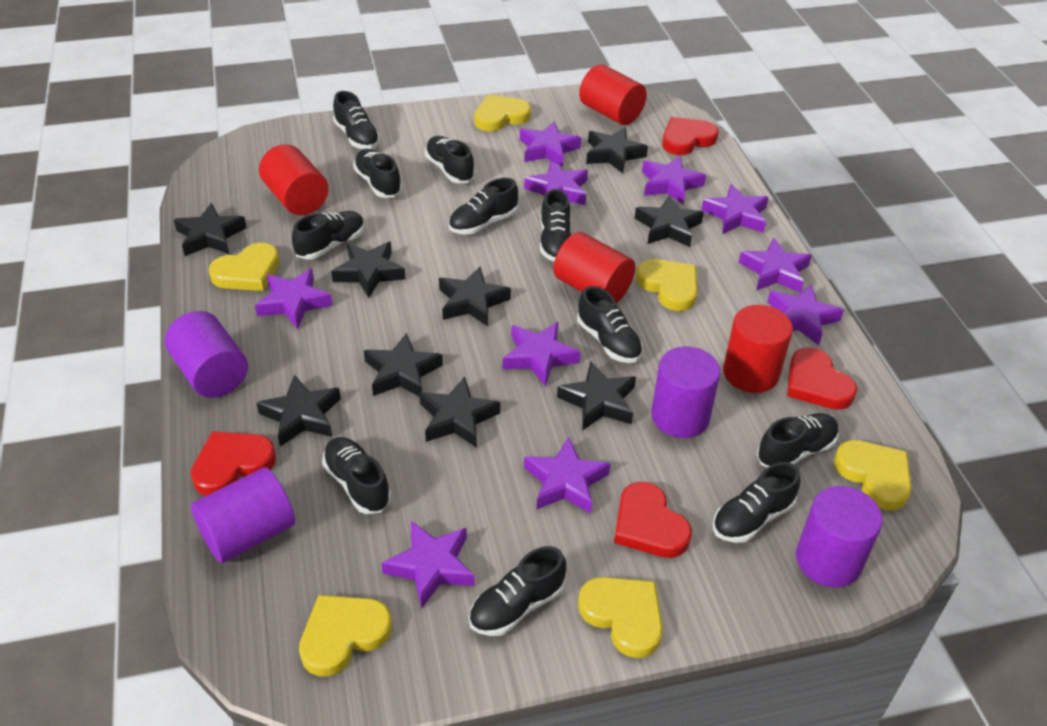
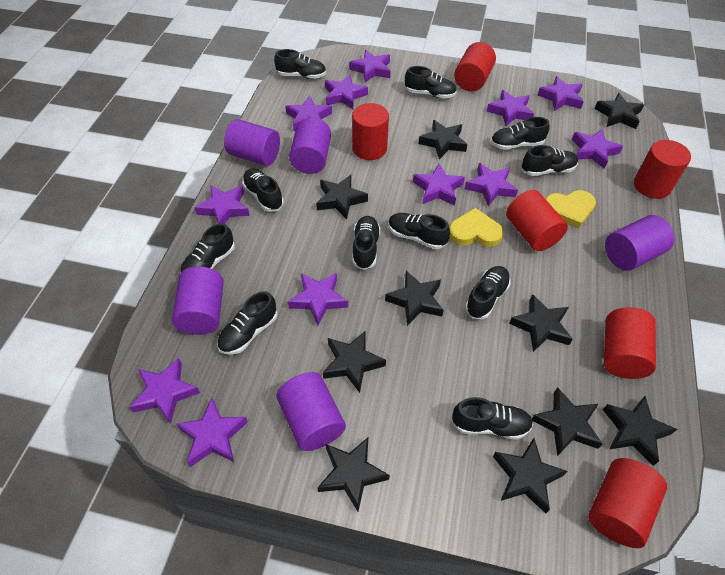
black star: 9 -> 10
purple cylinder: 4 -> 5
purple star: 10 -> 12
red cylinder: 4 -> 6
red heart: 4 -> 0
yellow heart: 6 -> 2

